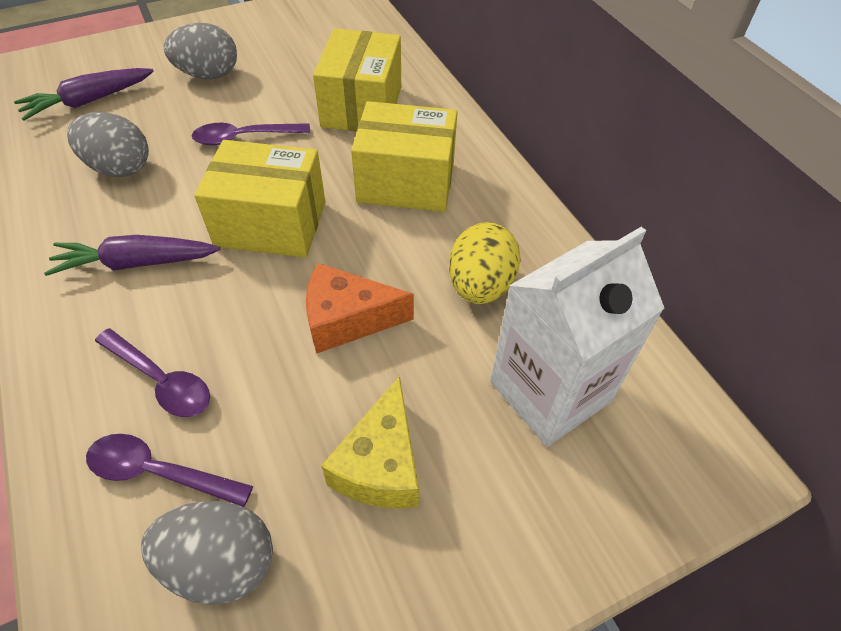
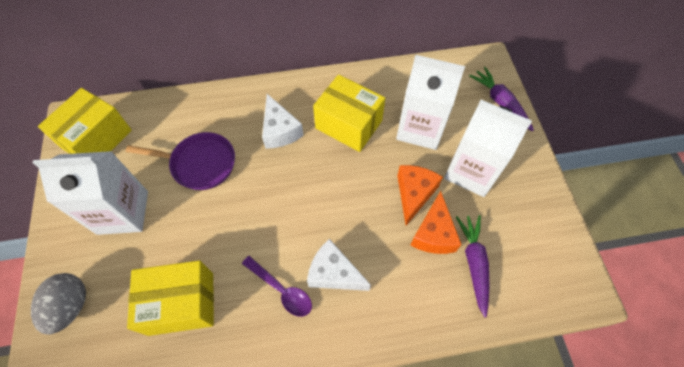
grey egg: 3 -> 1
orange cheese: 1 -> 2
purple pan: 0 -> 1
purple spoon: 3 -> 1
white carton: 1 -> 3
white cheese: 0 -> 2
yellow cheese: 1 -> 0
yellow egg: 1 -> 0

